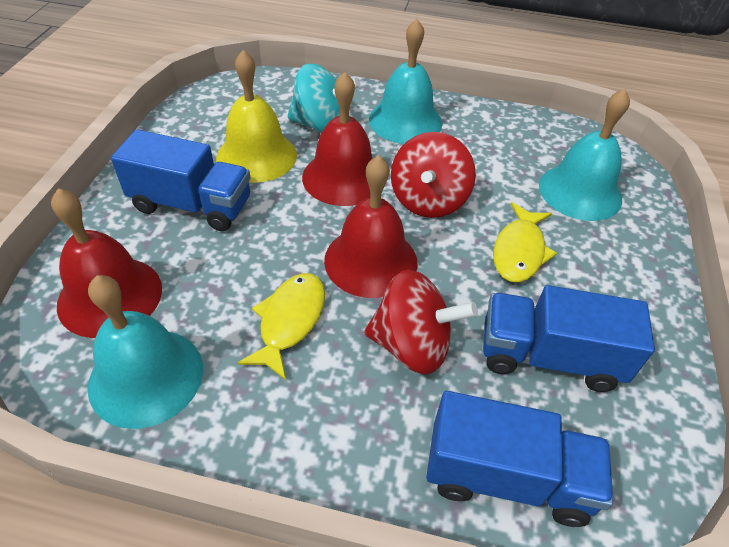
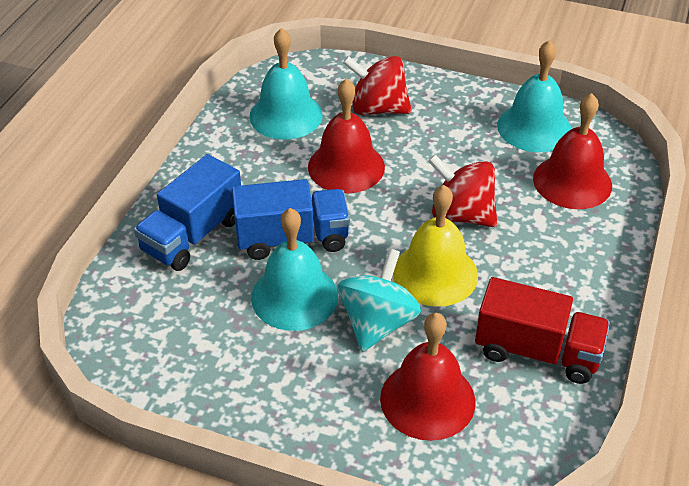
blue truck: 3 -> 2
red truck: 0 -> 1
yellow fish: 2 -> 0

